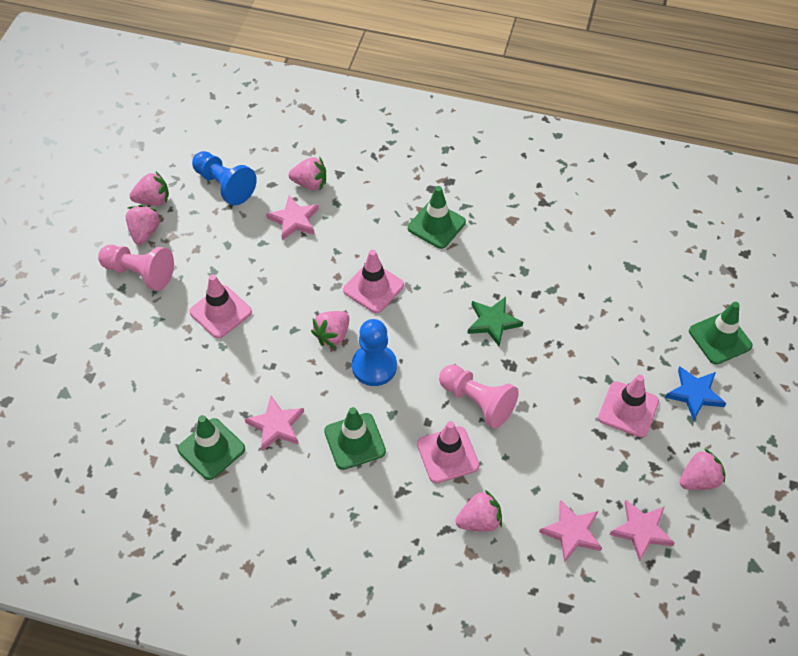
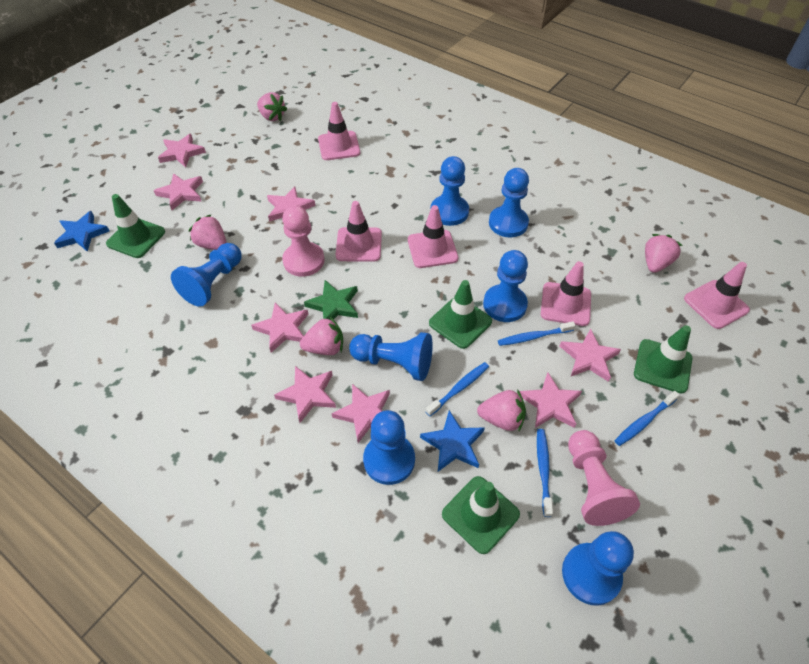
blue pawn: 2 -> 7
blue star: 1 -> 2
blue toothbrush: 0 -> 4
pink star: 4 -> 8
pink strawberry: 6 -> 5
pink traffic cone: 4 -> 5

